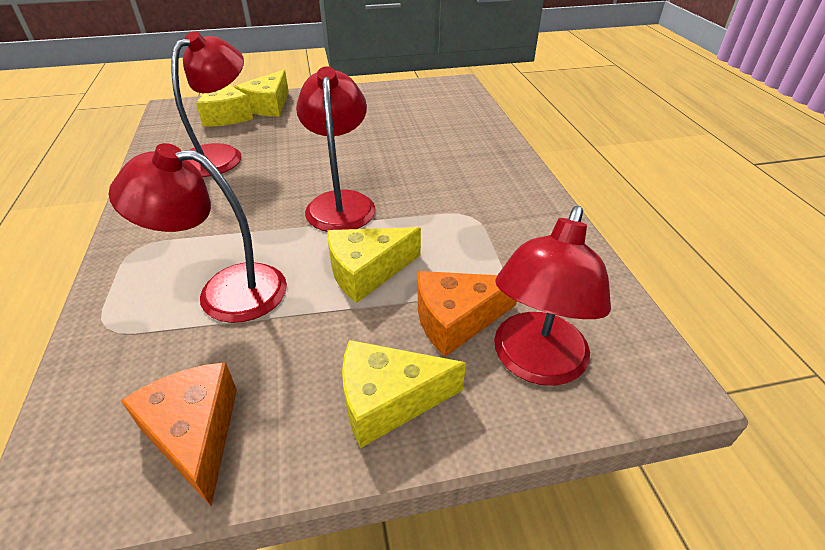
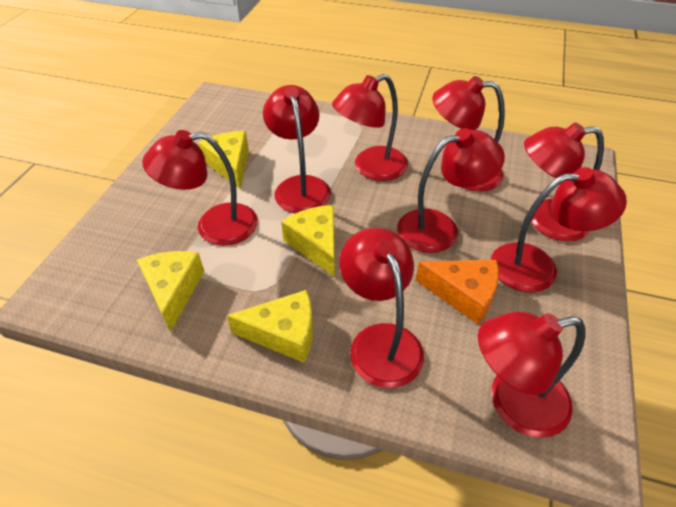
orange cheese: 2 -> 1
red lamp: 4 -> 9

